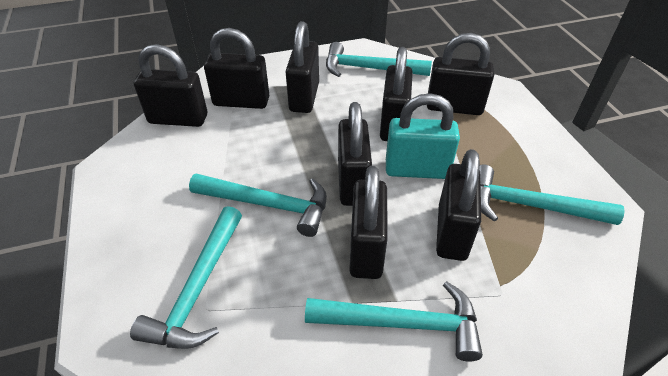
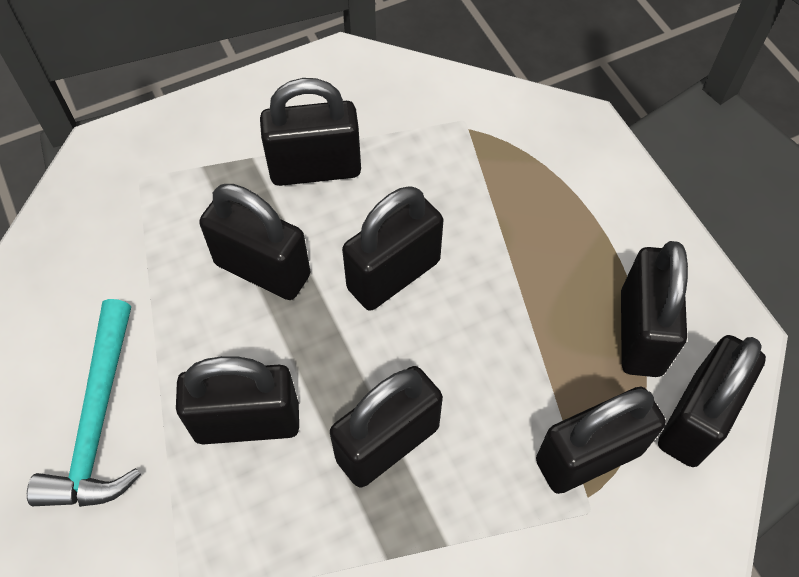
turquoise hammer: 5 -> 1
turquoise padlock: 1 -> 0

